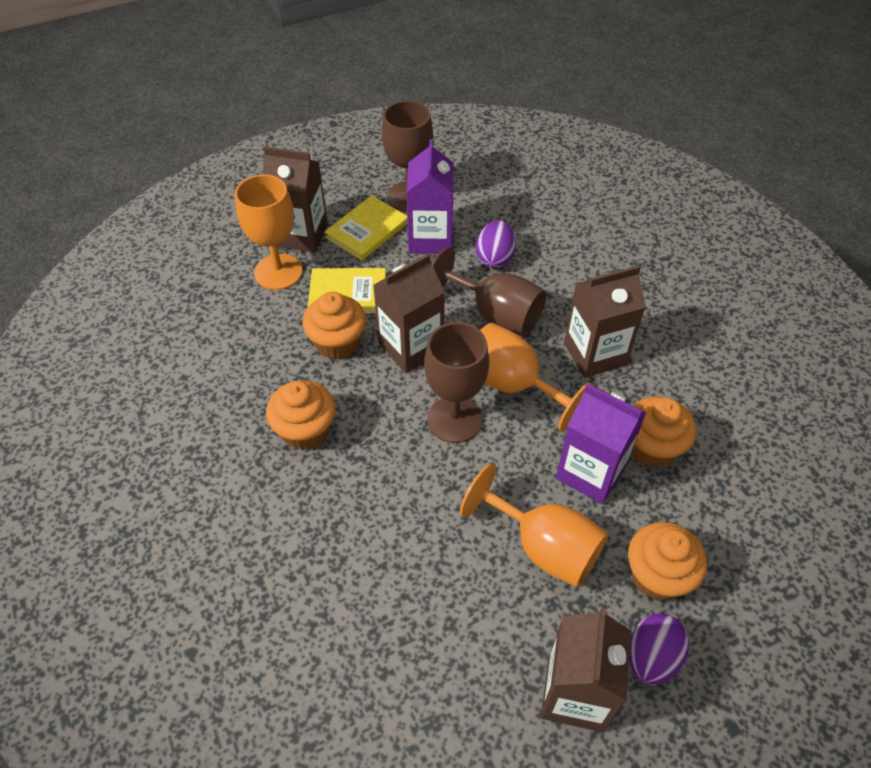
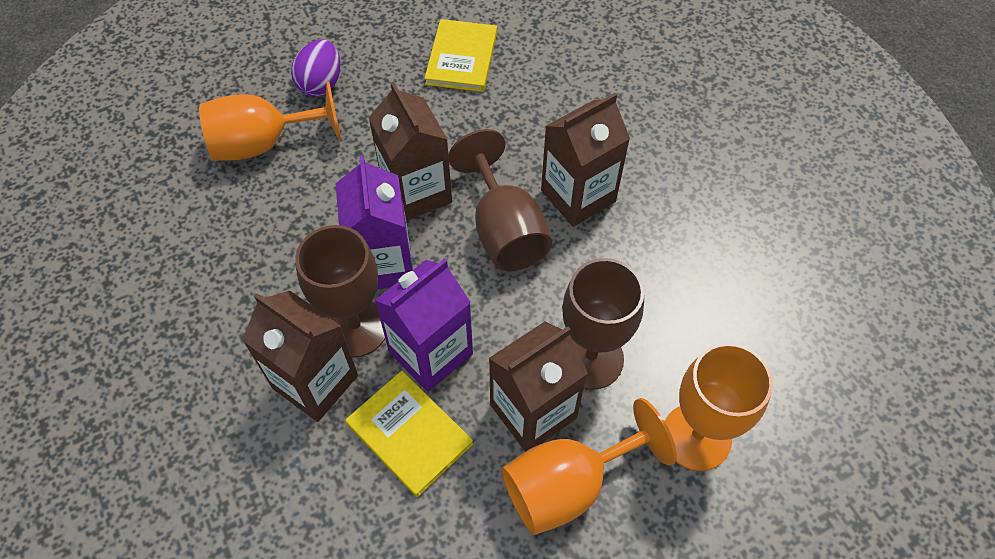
orange cupcake: 4 -> 0
purple egg: 2 -> 1

